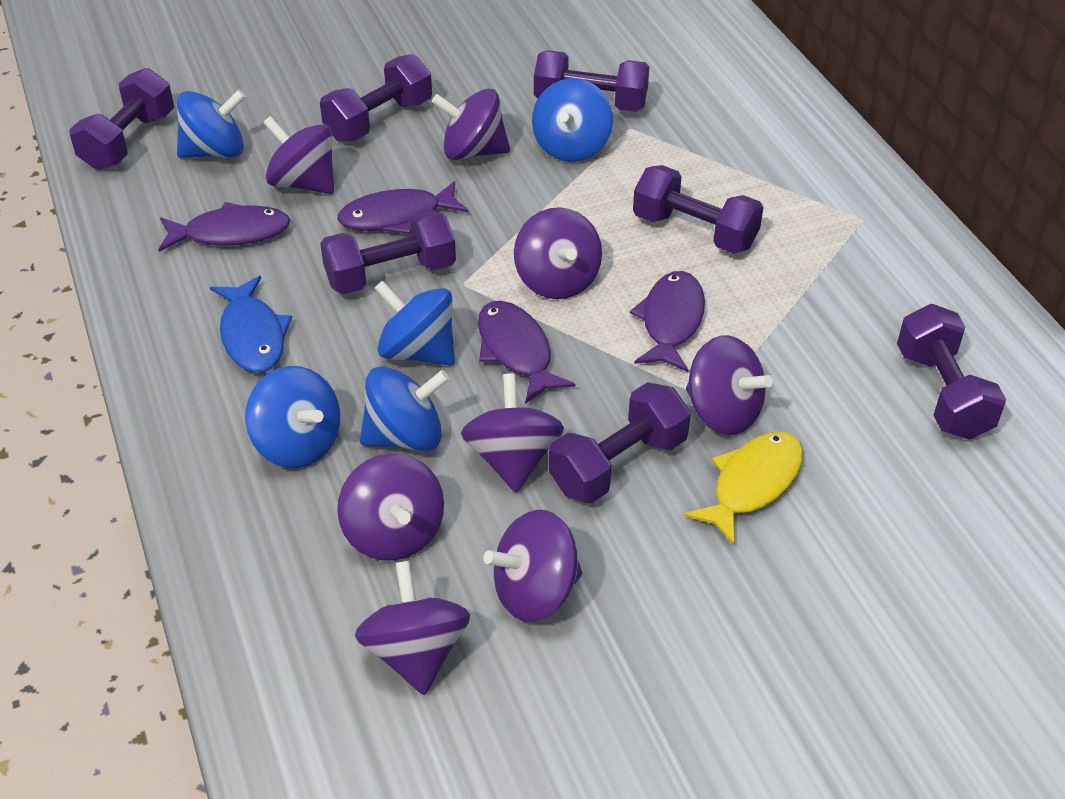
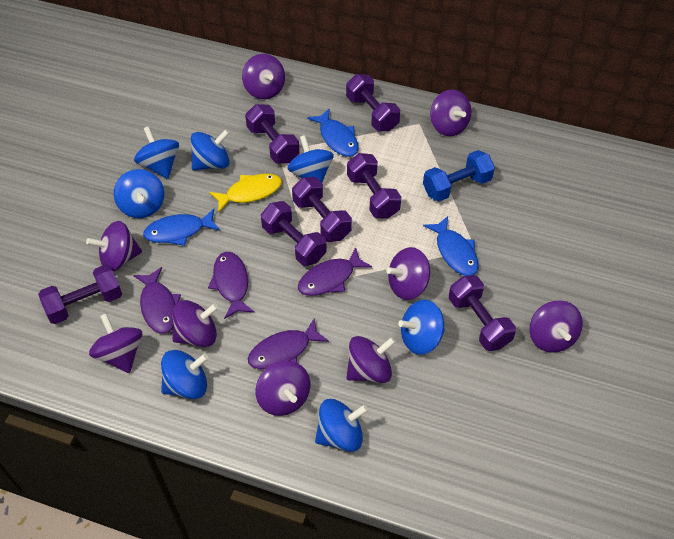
blue dumbbell: 0 -> 1
blue fish: 1 -> 3
blue spinning top: 5 -> 7
purple spinning top: 8 -> 9

